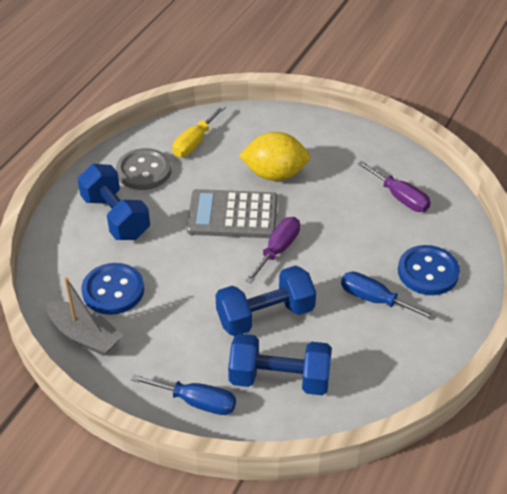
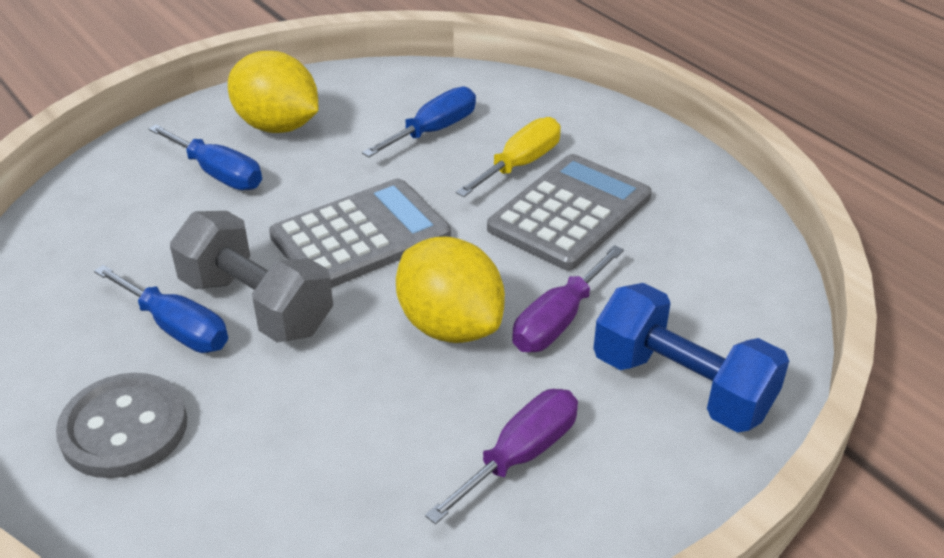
blue button: 2 -> 0
blue dumbbell: 3 -> 1
blue screwdriver: 2 -> 3
grey boat: 1 -> 0
grey calculator: 1 -> 2
grey dumbbell: 0 -> 1
yellow lemon: 1 -> 2

